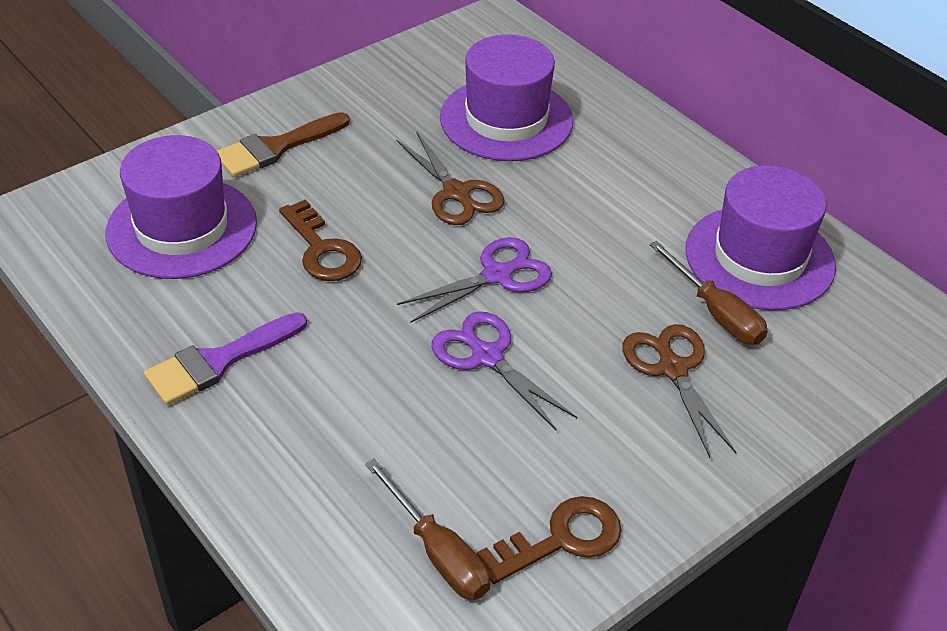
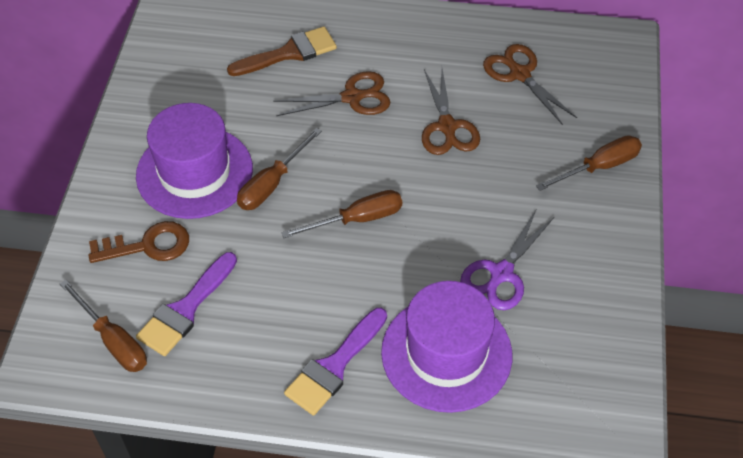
brown key: 2 -> 1
brown scissors: 2 -> 3
brown screwdriver: 2 -> 4
purple brush: 1 -> 2
purple hat: 3 -> 2
purple scissors: 2 -> 1

